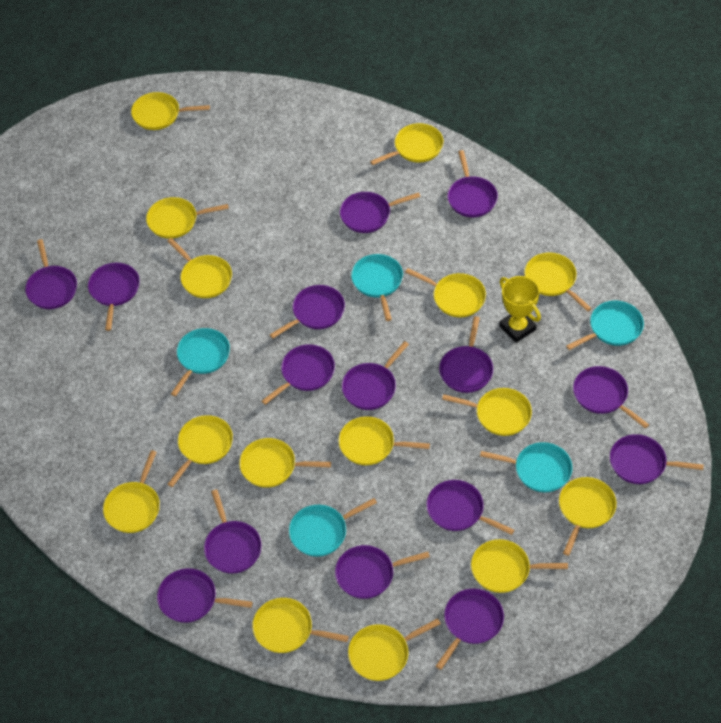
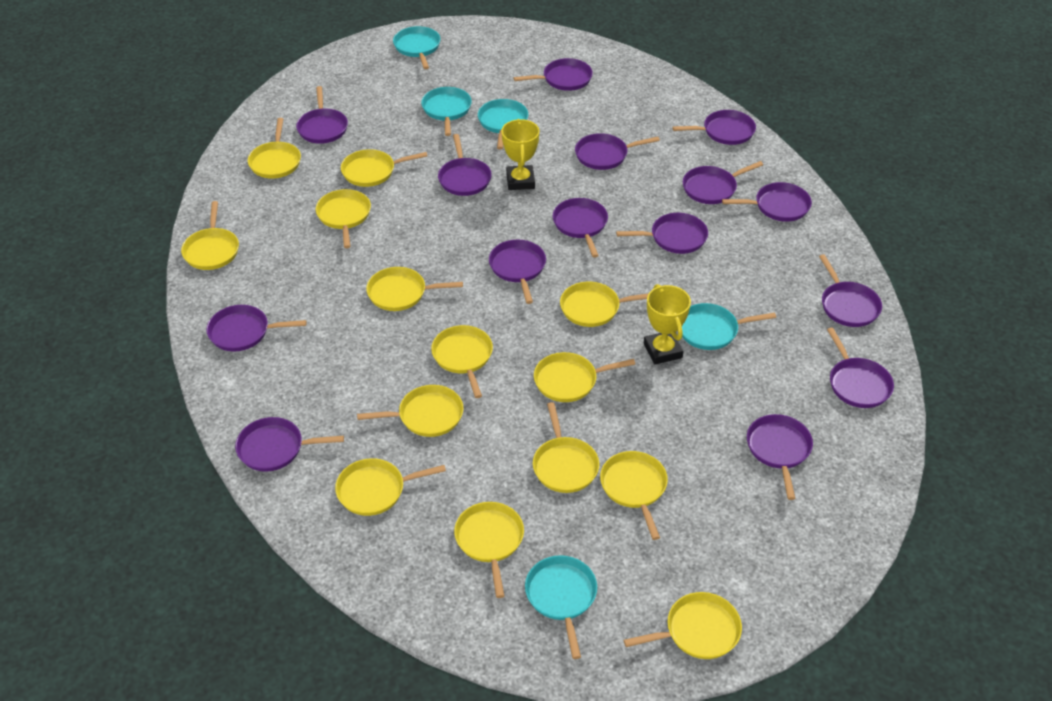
yellow pan: 15 -> 14
yellow trophy: 1 -> 2

